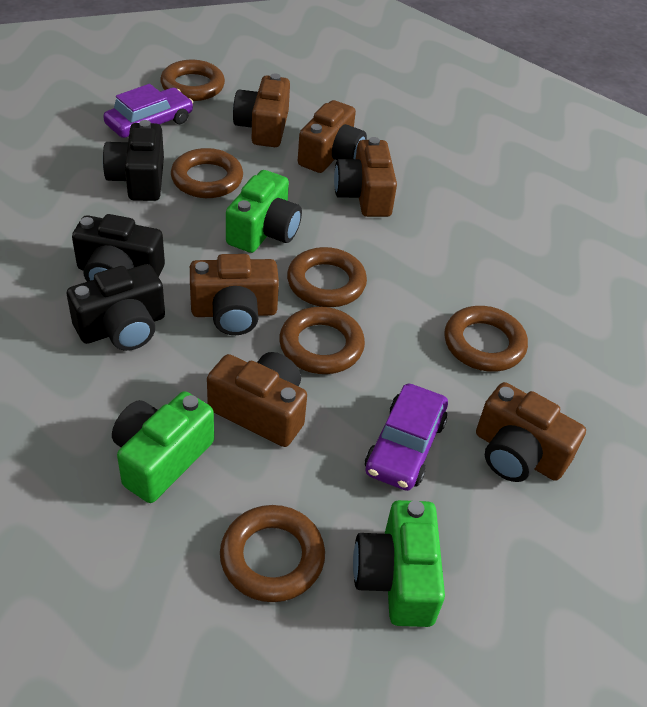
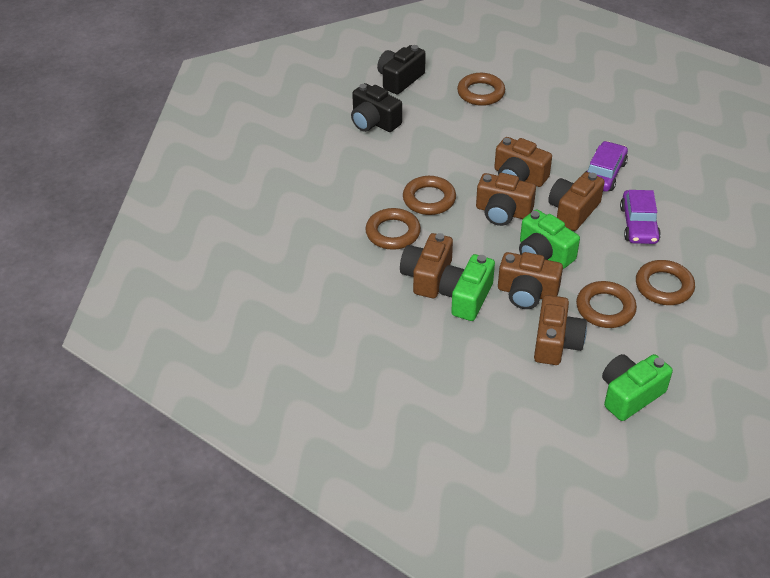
black camera: 3 -> 2
brown ring: 6 -> 5

